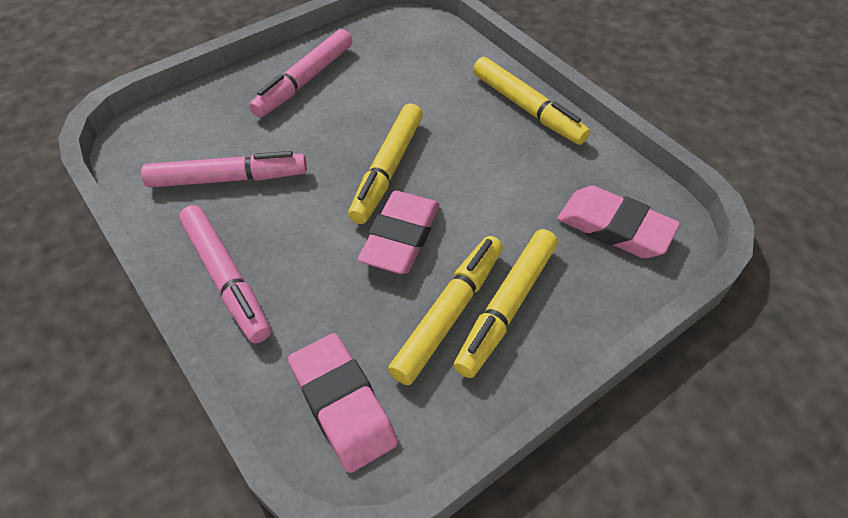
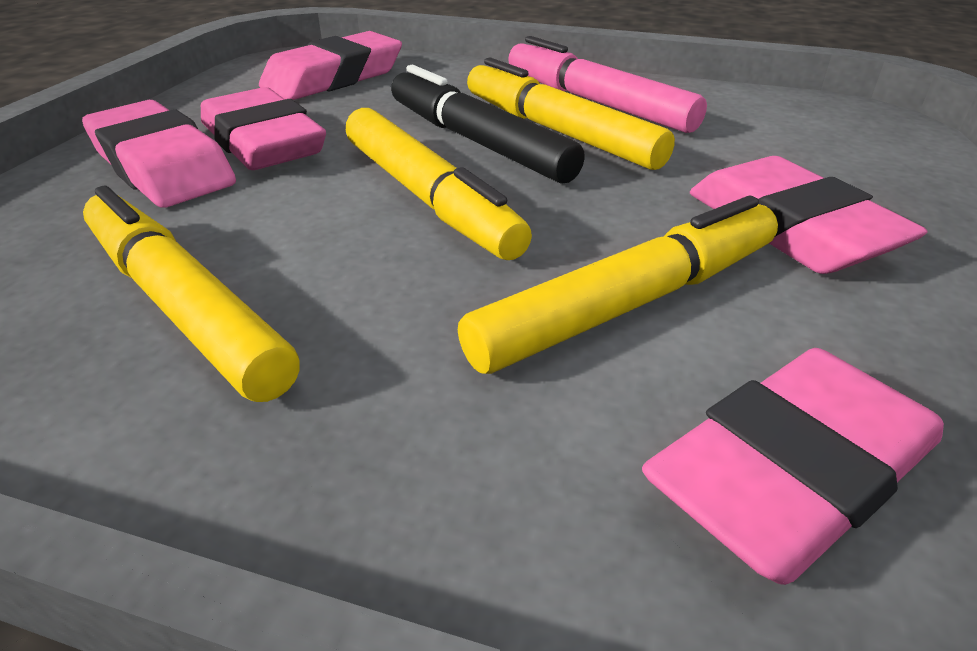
black marker: 0 -> 1
pink eraser: 3 -> 5
pink marker: 3 -> 1

